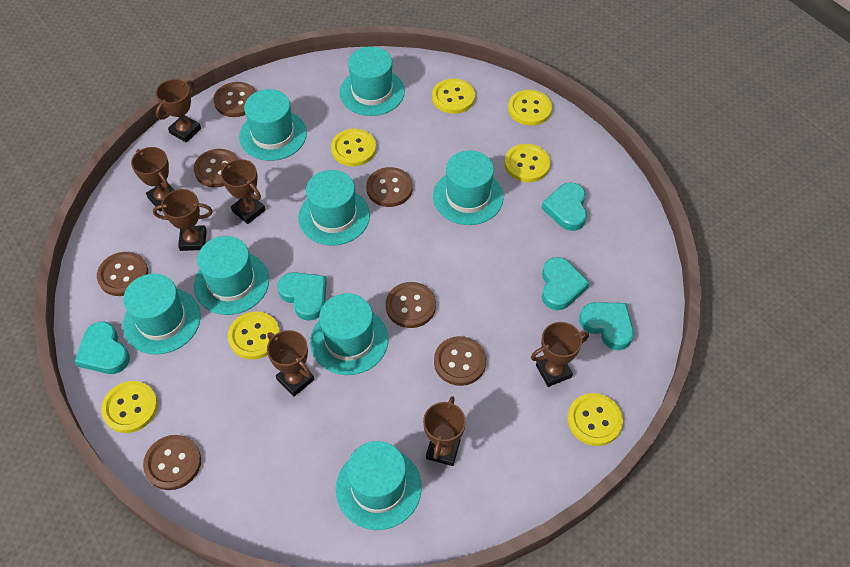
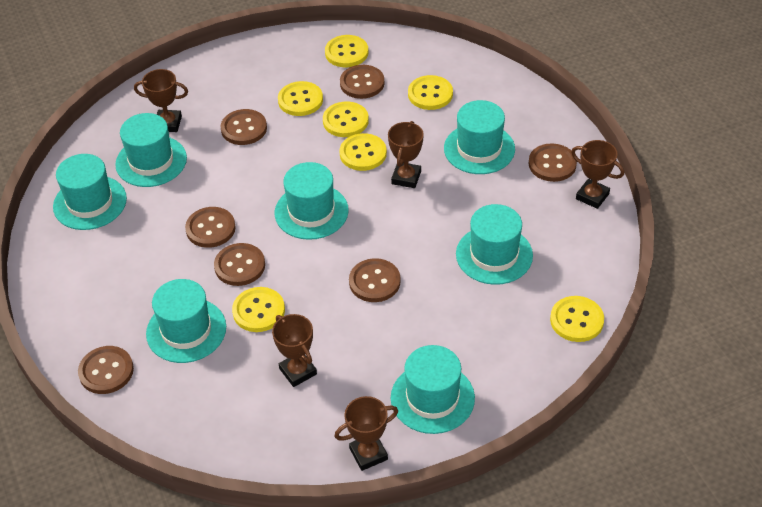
brown trophy: 7 -> 5
turquoise hat: 8 -> 7
turquoise heart: 5 -> 0

